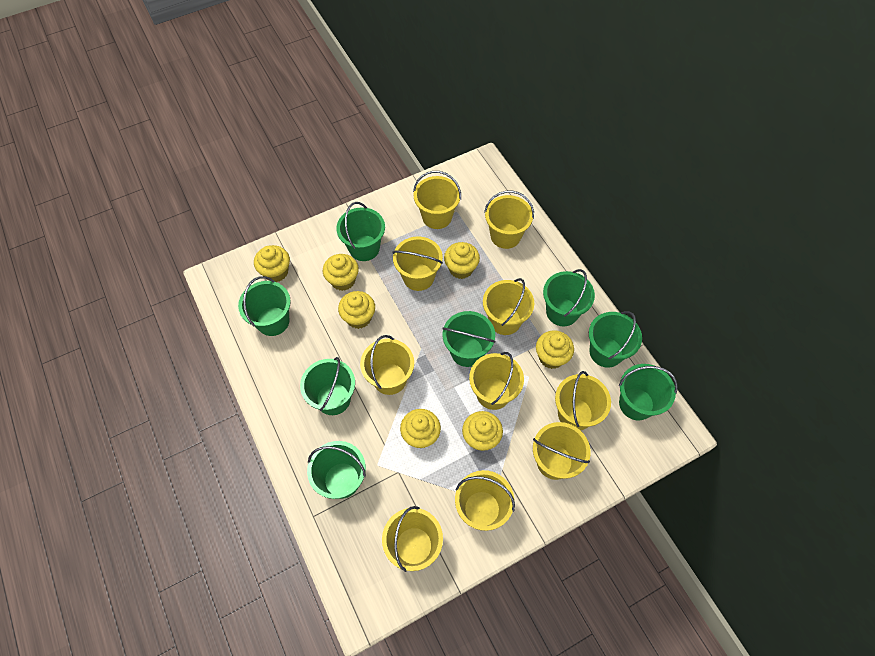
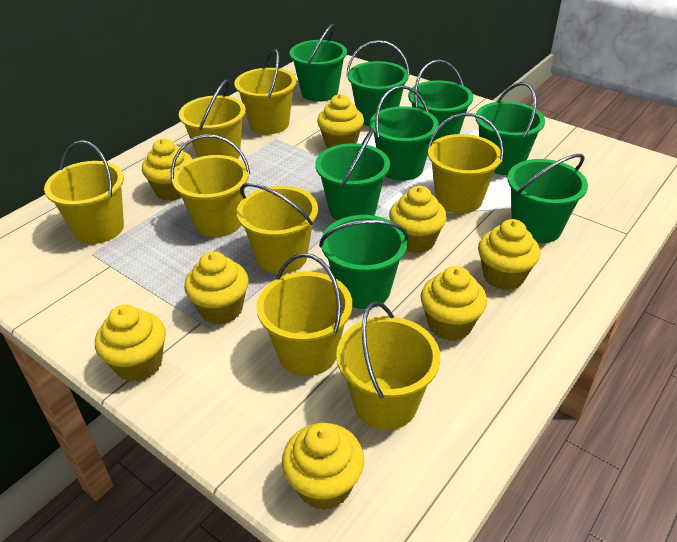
yellow bucket: 10 -> 8
yellow cupcake: 7 -> 8

